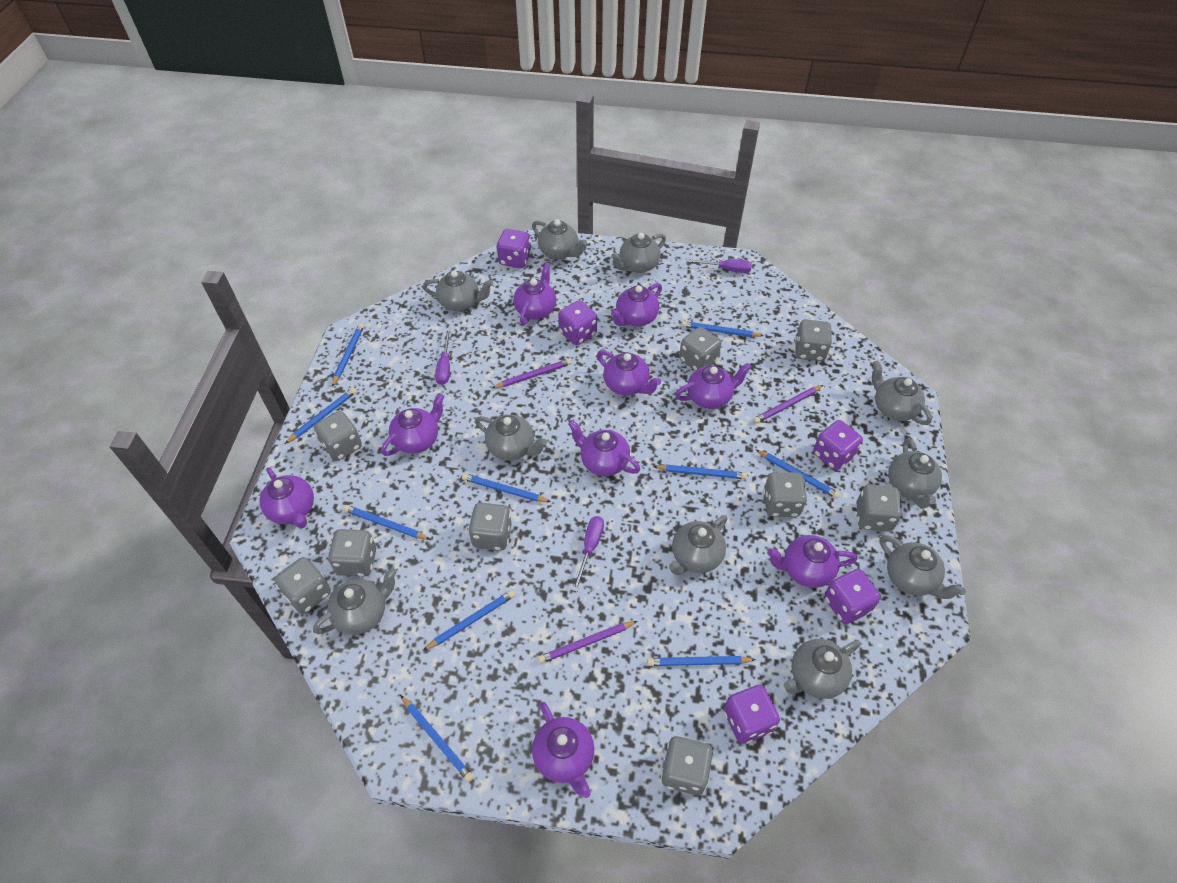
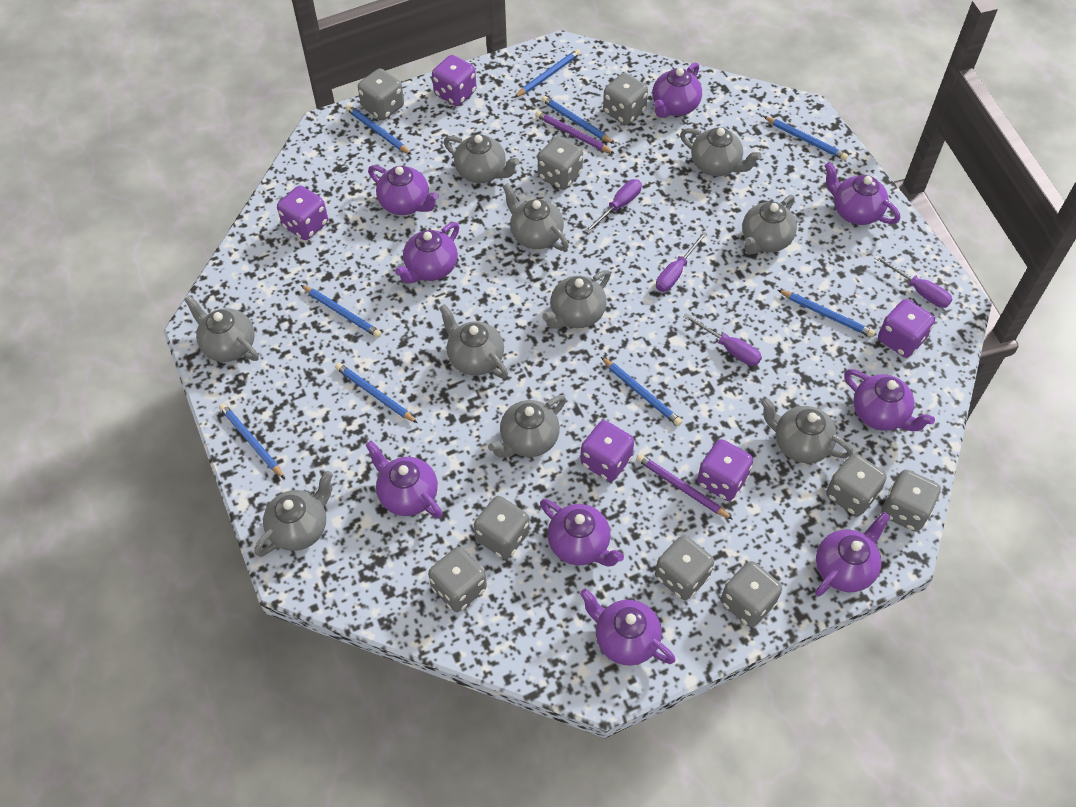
blue pencil: 10 -> 9
purple pencil: 3 -> 2
purple screwdriver: 3 -> 4

